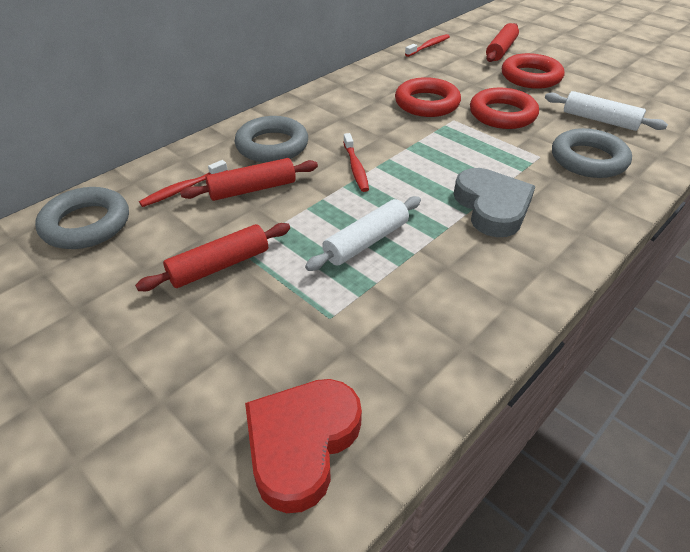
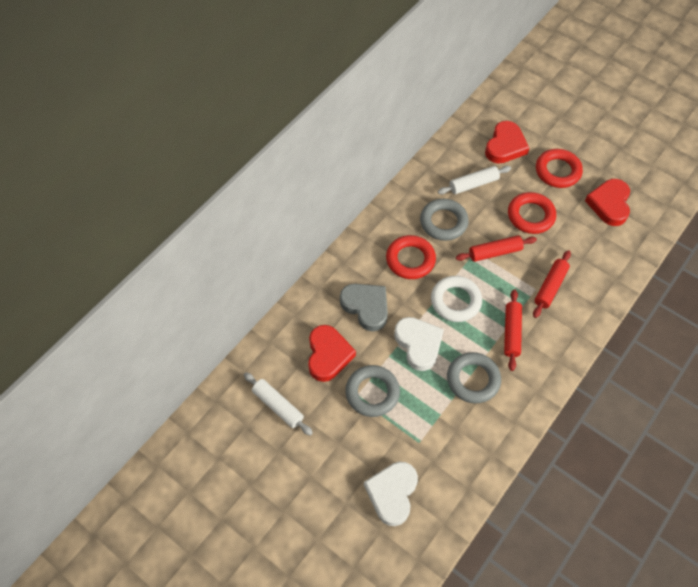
red heart: 1 -> 3
red toothbrush: 3 -> 0
white heart: 0 -> 2
white ring: 0 -> 1

